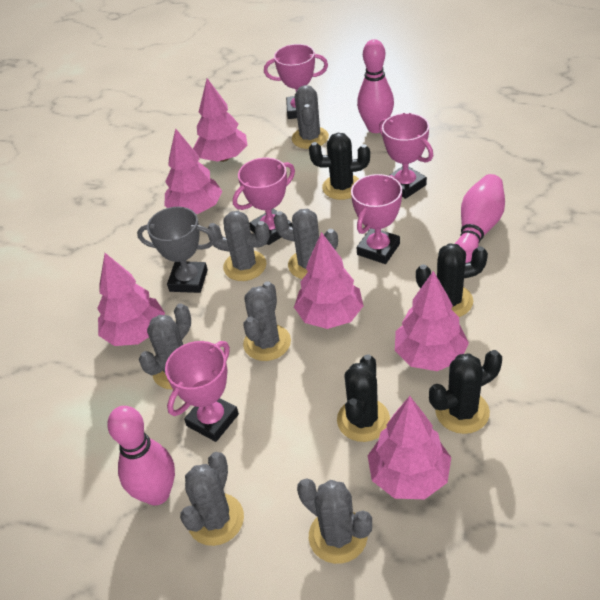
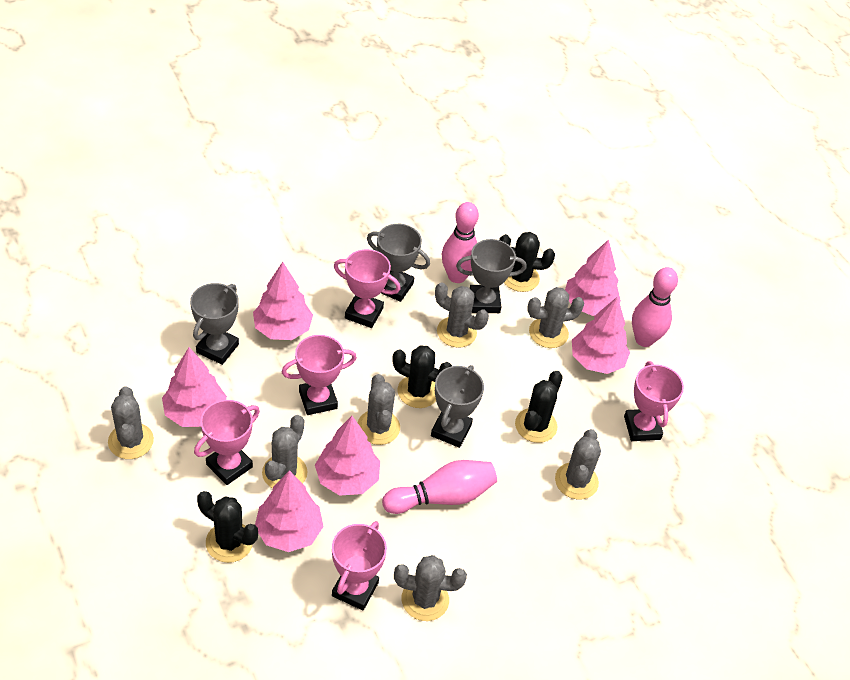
grey trophy: 1 -> 4

